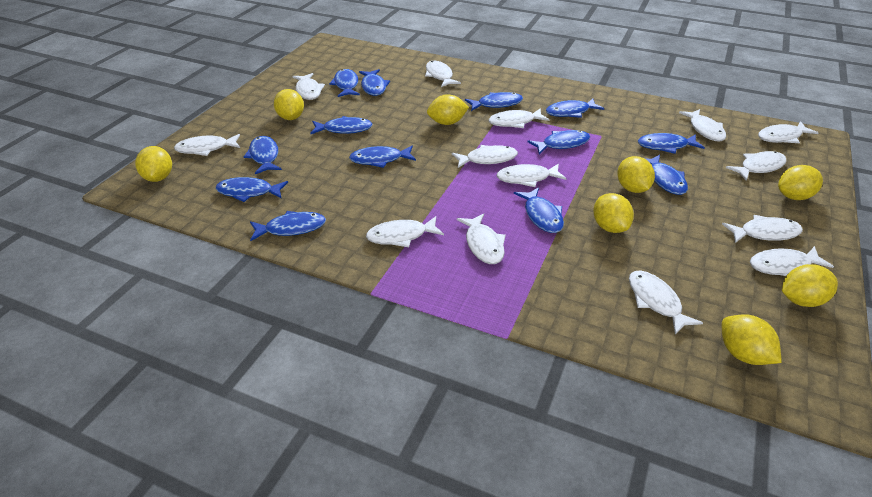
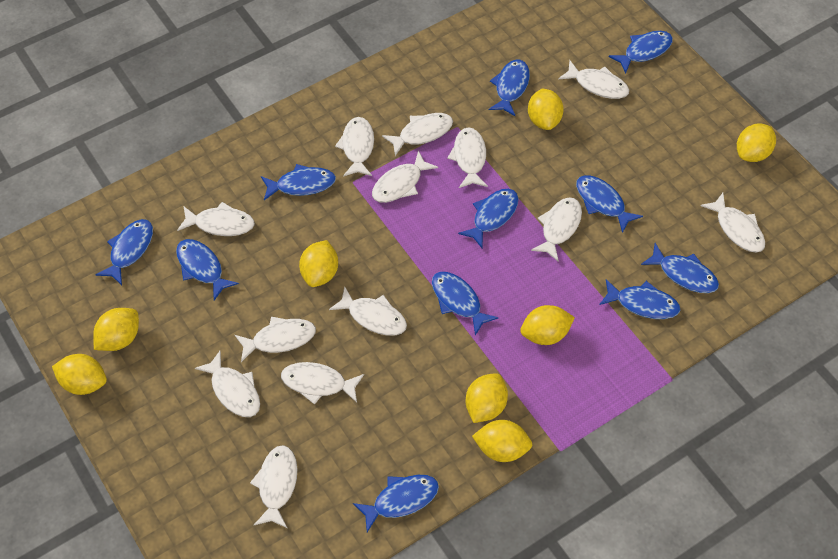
blue fish: 13 -> 11
white fish: 14 -> 13

